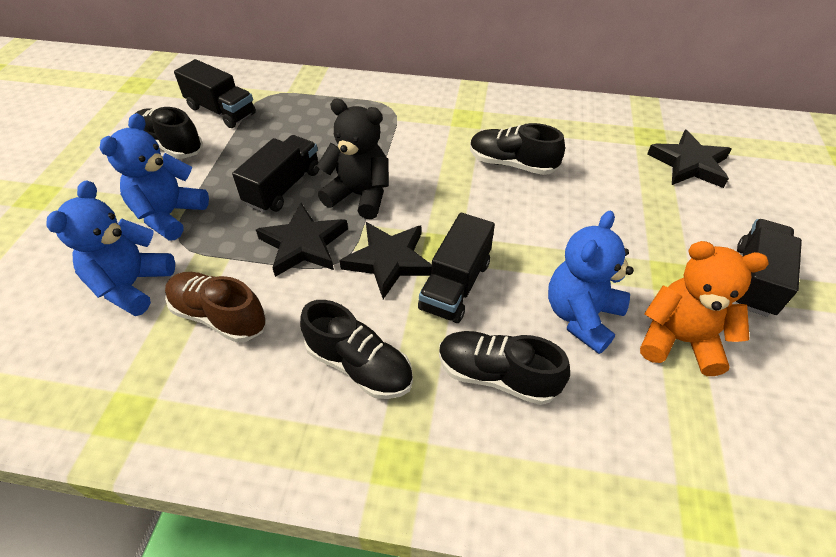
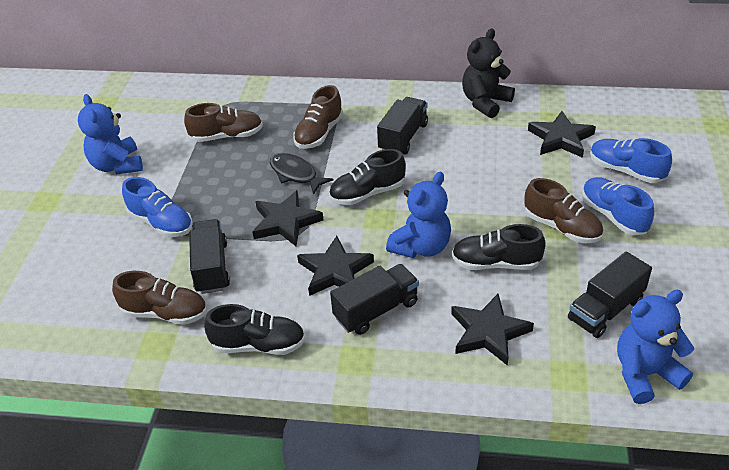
black fish: 0 -> 1
black shoe: 4 -> 3
black star: 3 -> 4
blue shoe: 0 -> 3
brown shoe: 1 -> 4
orange teddy bear: 1 -> 0

